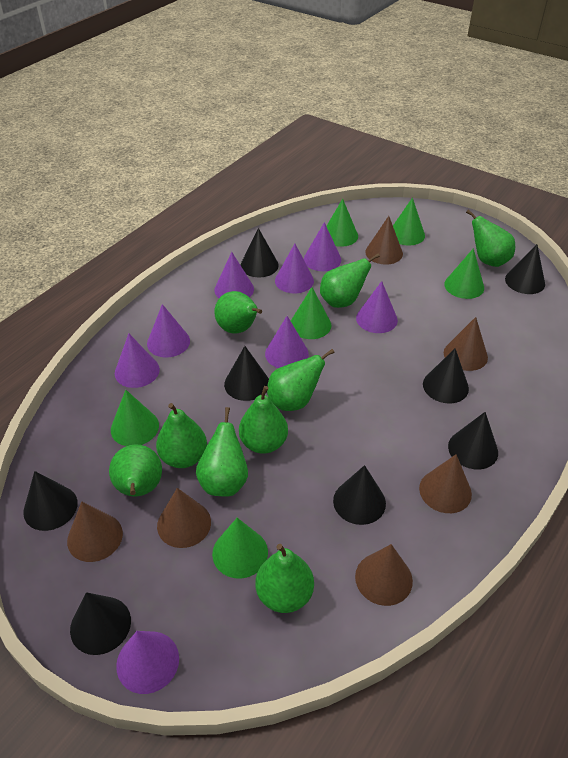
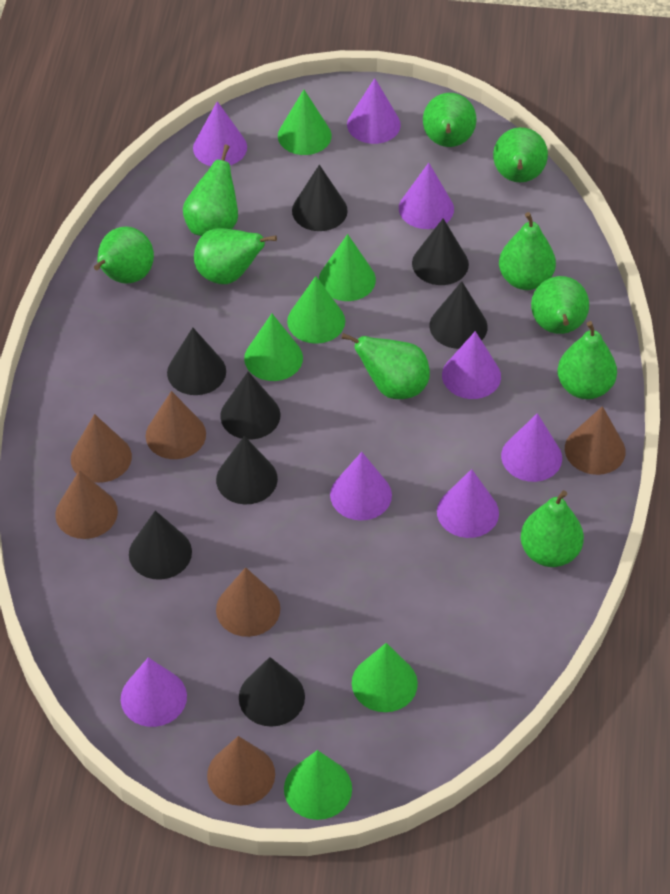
green pear: 9 -> 10

